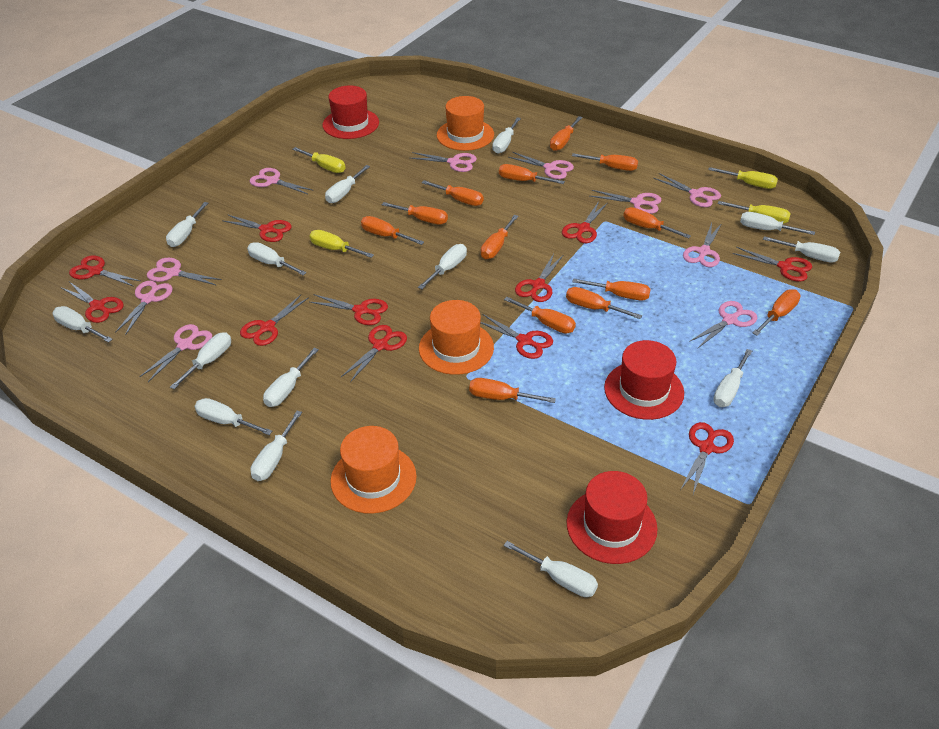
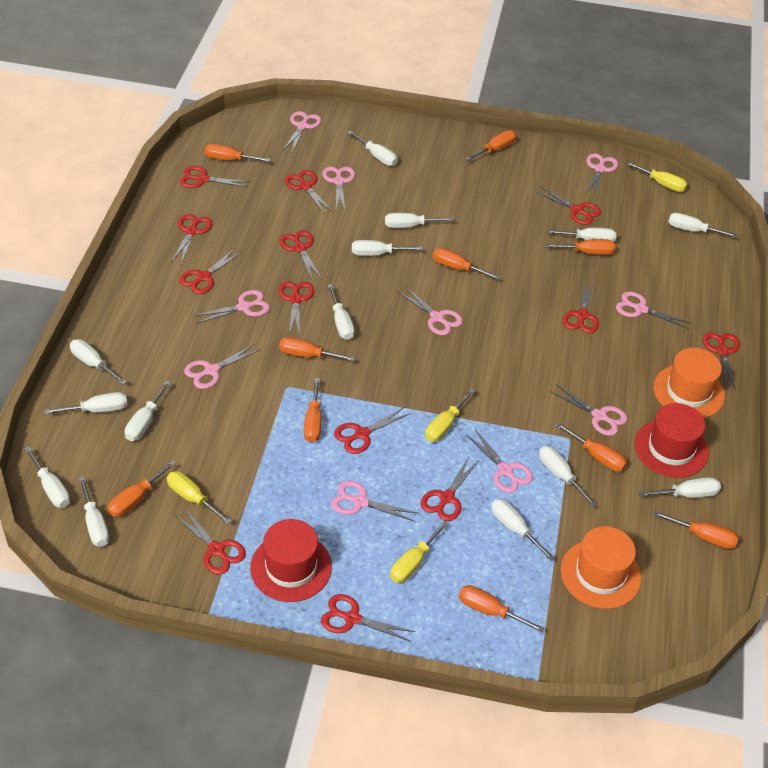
orange hat: 3 -> 2
orange screwdriver: 13 -> 10
red hat: 3 -> 2
red scissors: 11 -> 13

